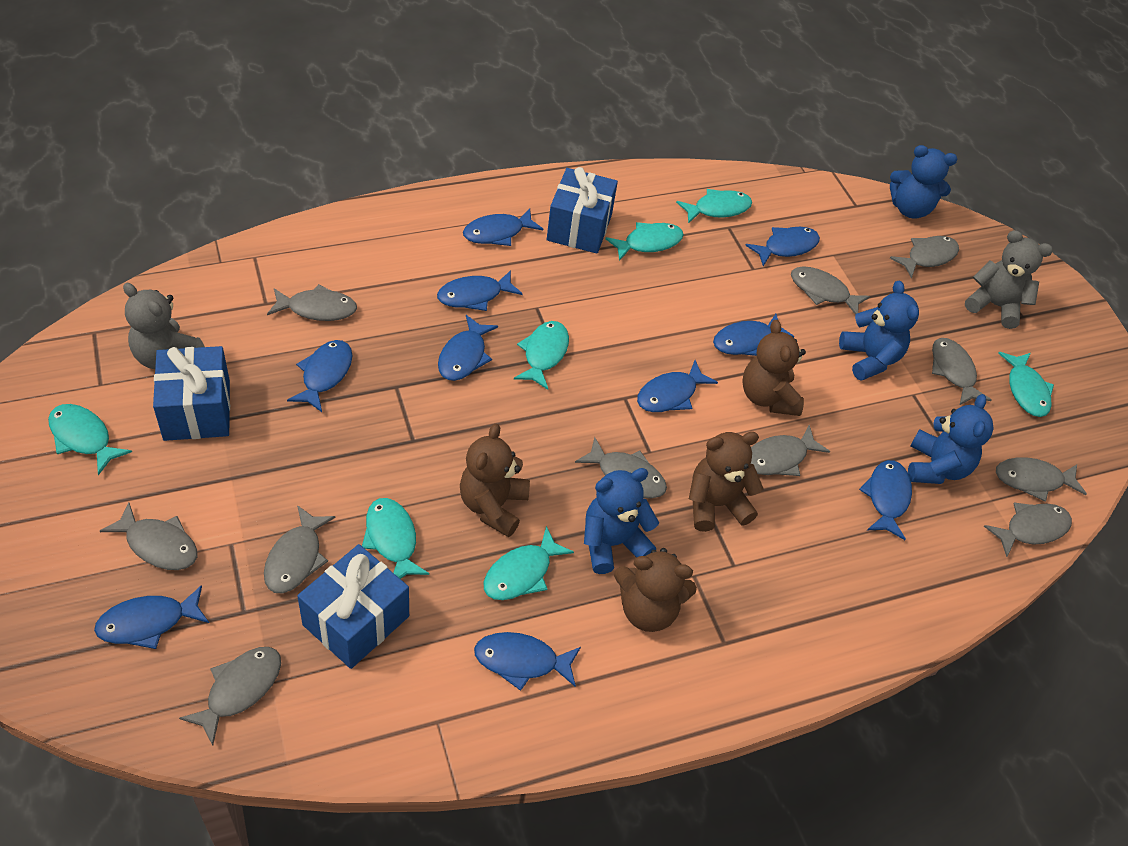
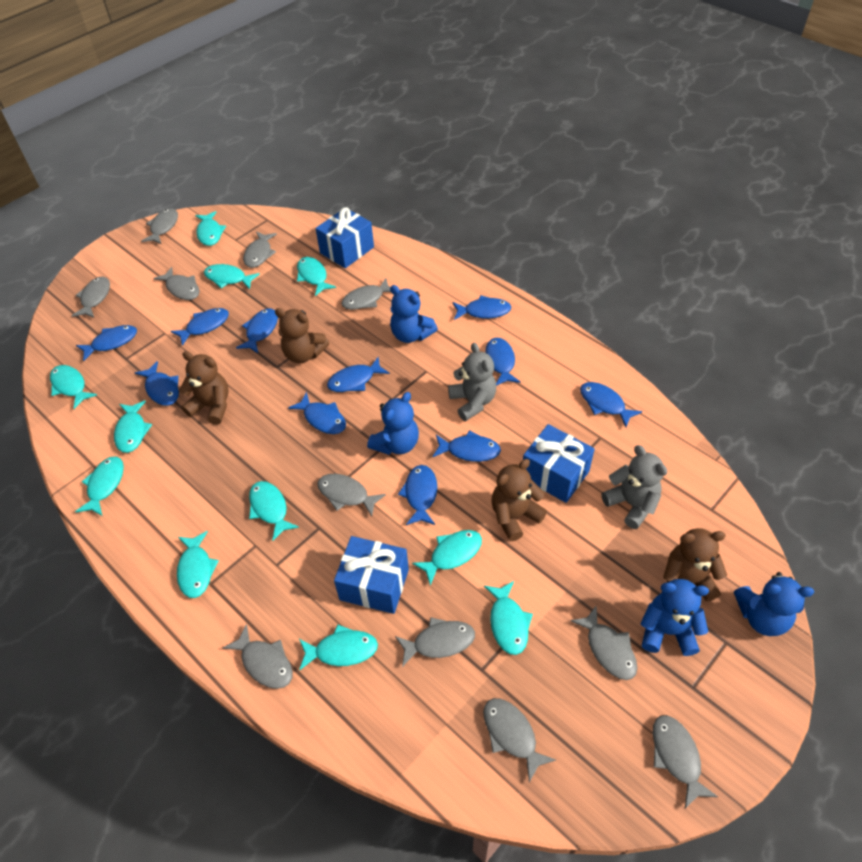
blue fish: 10 -> 11
turquoise fish: 7 -> 11

